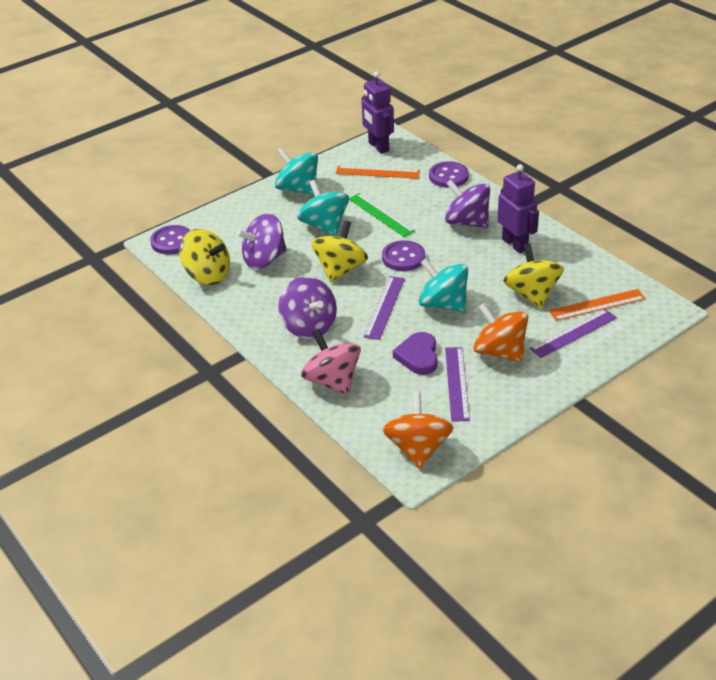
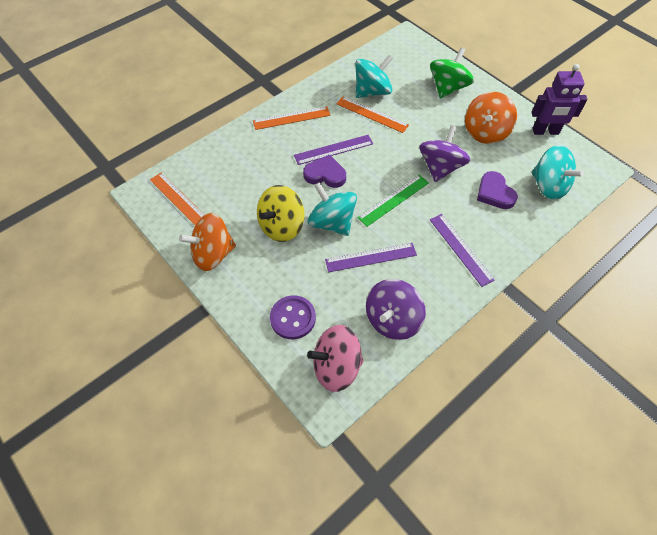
green spinning top: 0 -> 1
orange ruler: 2 -> 3
purple button: 3 -> 1
purple heart: 1 -> 2
purple robot: 2 -> 1
purple spinning top: 3 -> 2
yellow spinning top: 3 -> 1

